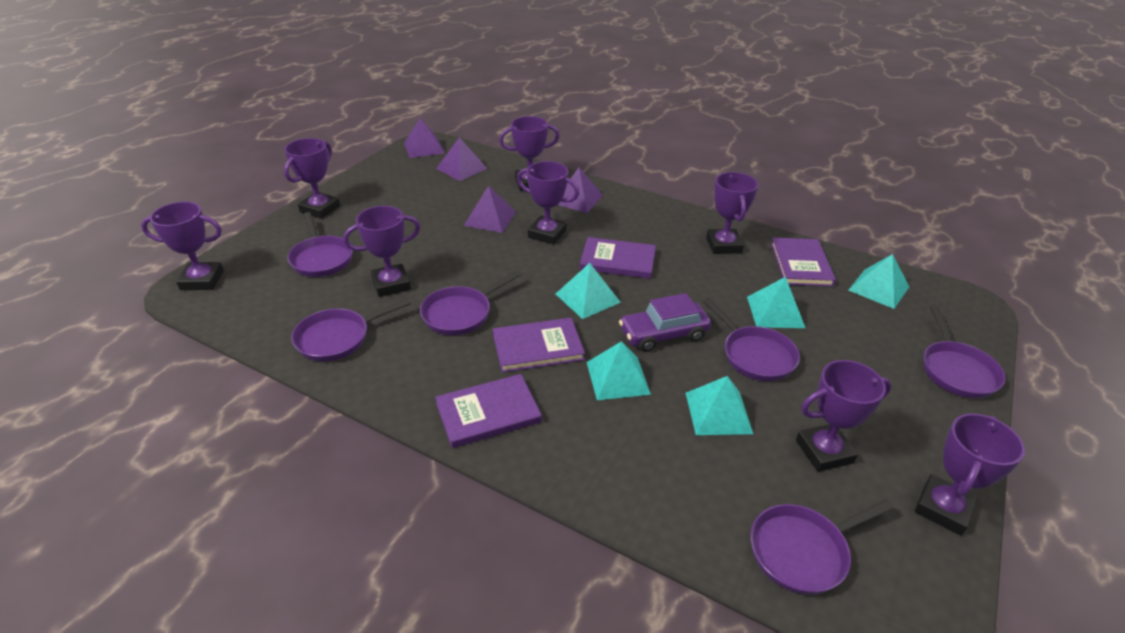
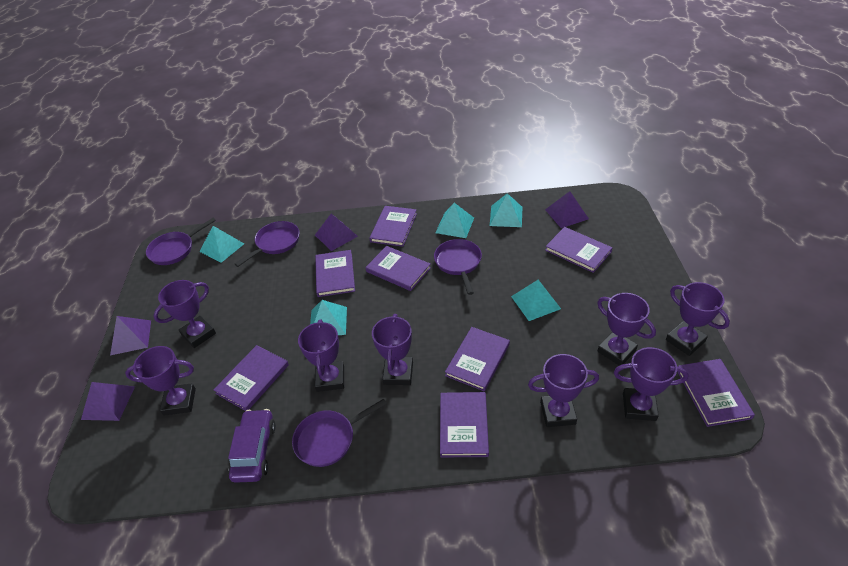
purple book: 4 -> 8
purple pan: 6 -> 4

